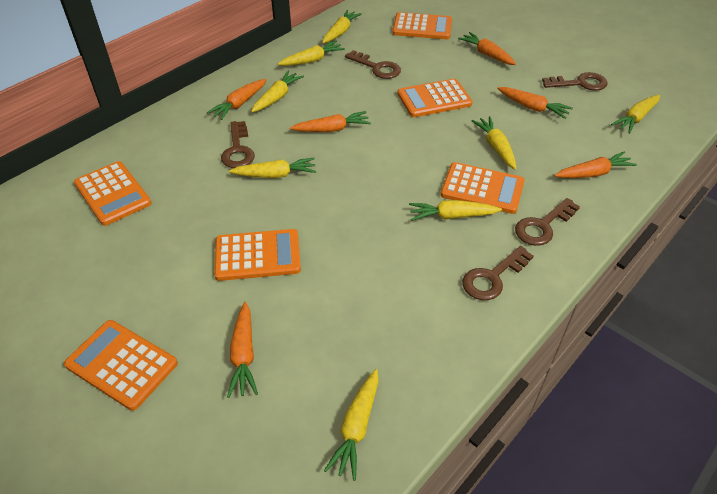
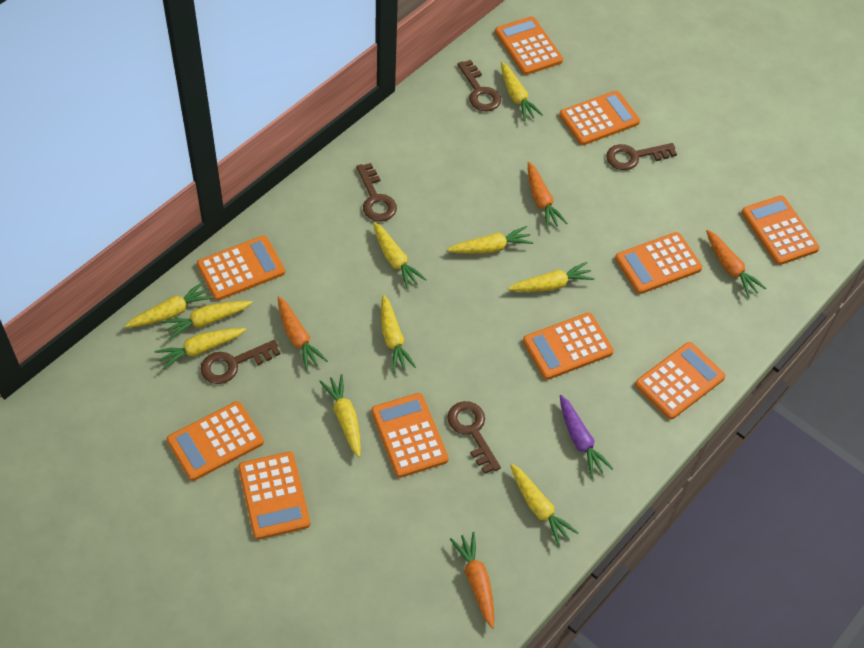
orange calculator: 6 -> 10
orange carrot: 6 -> 4
purple carrot: 0 -> 1
yellow carrot: 8 -> 10

